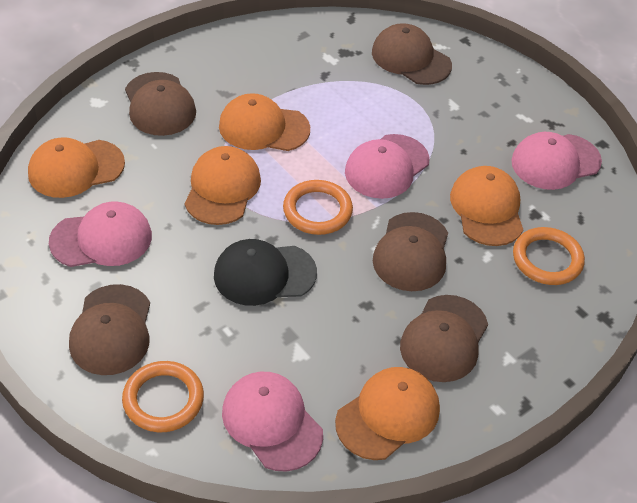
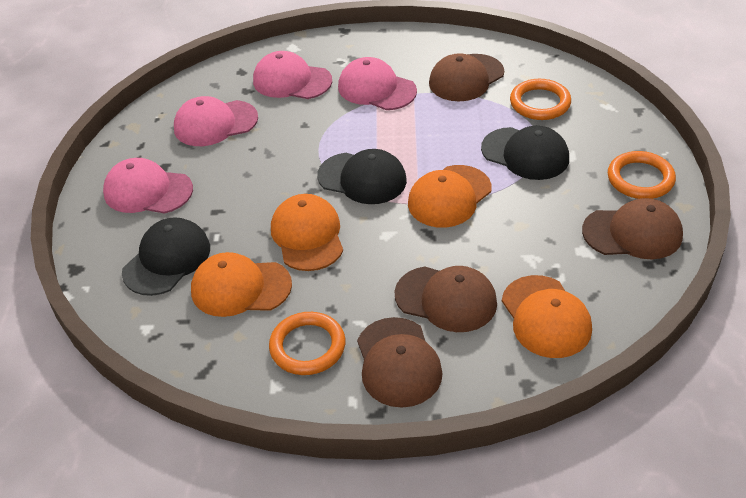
black cap: 1 -> 3
brown cap: 5 -> 4
orange cap: 5 -> 4

